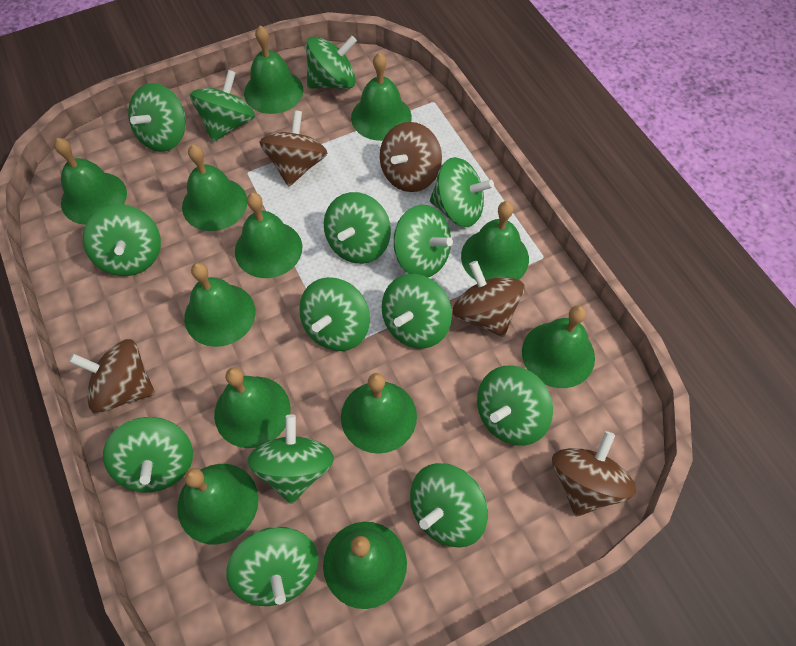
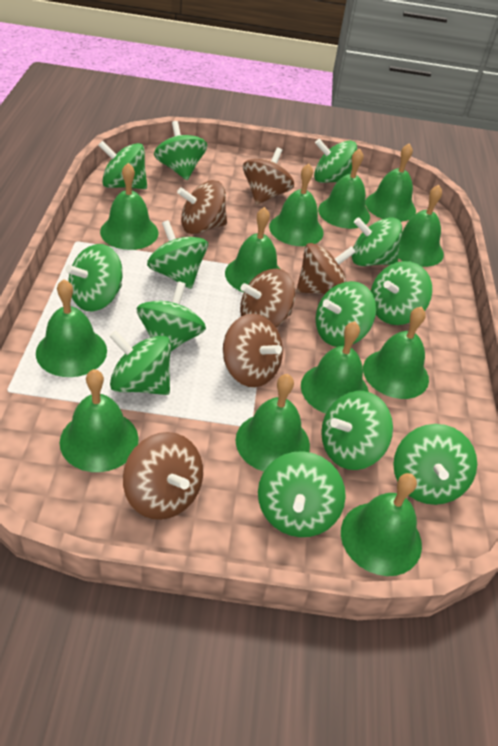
brown spinning top: 5 -> 6
green spinning top: 14 -> 13

